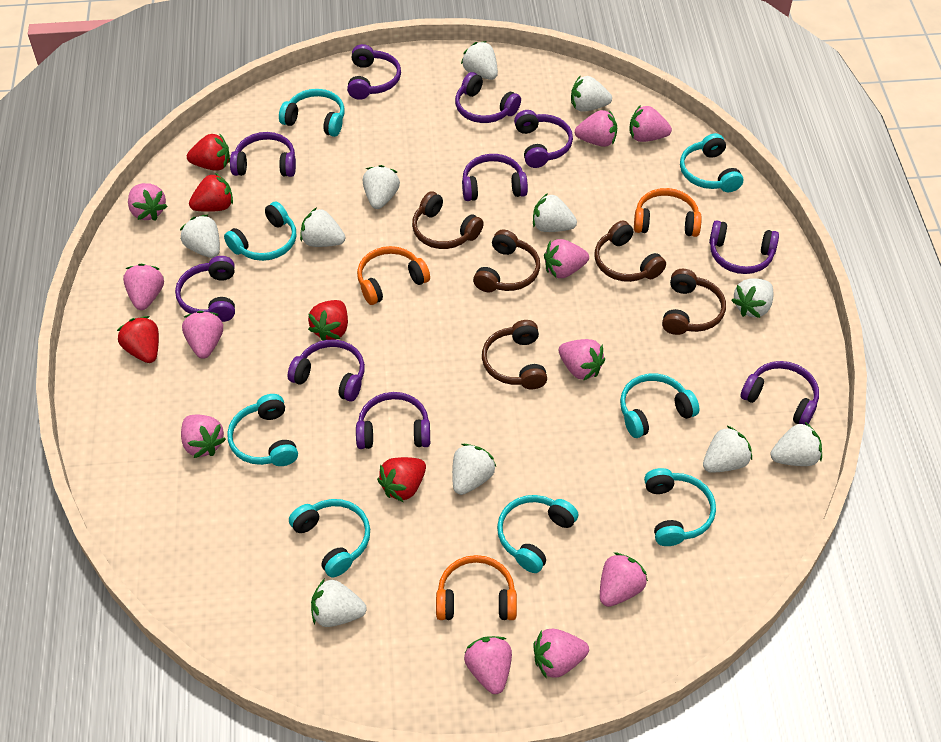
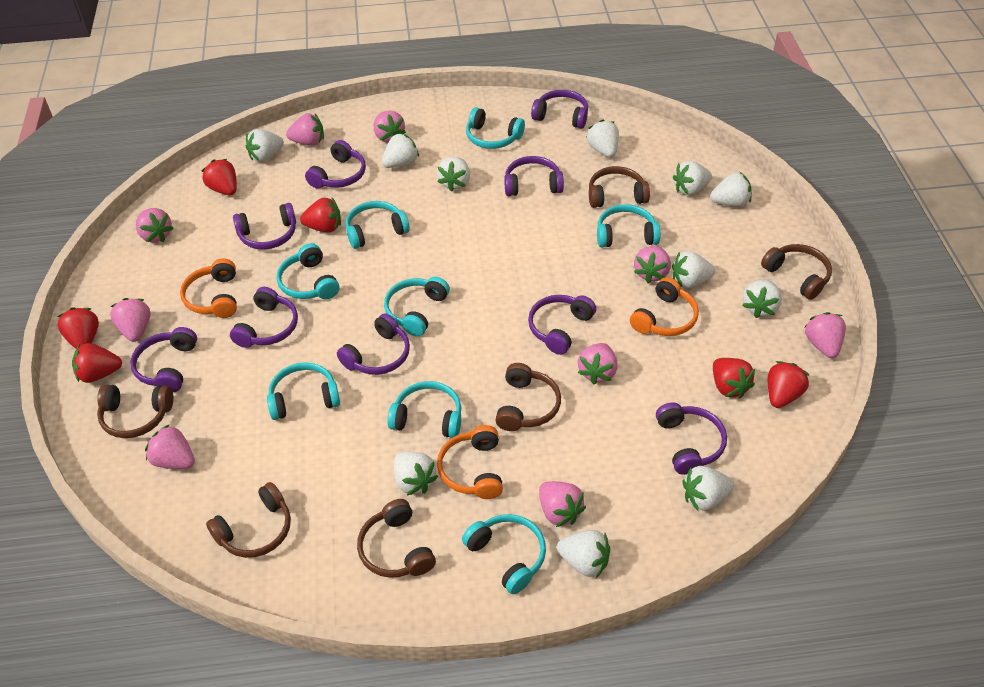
brown headphones: 5 -> 6
pink strawberry: 11 -> 9
purple headphones: 10 -> 9
red strawberry: 5 -> 6

